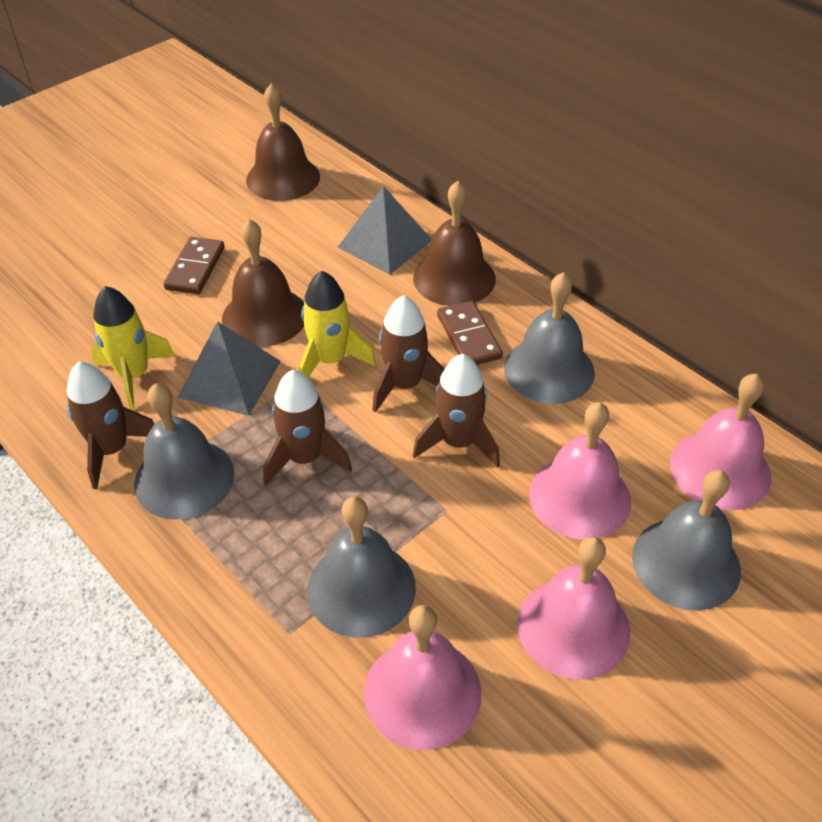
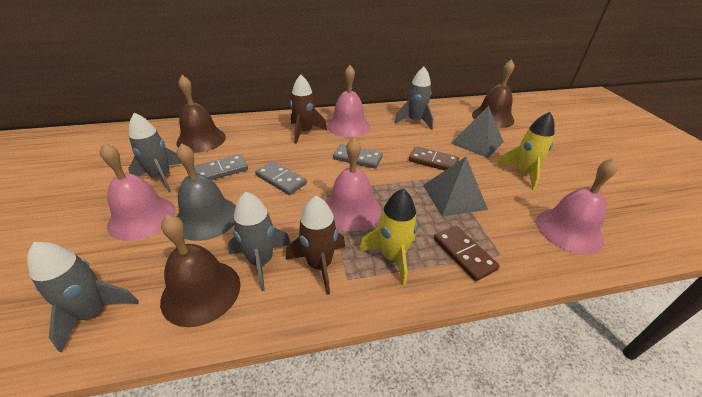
brown rocket: 4 -> 2
grey bell: 4 -> 1
grey domino: 0 -> 3
grey rocket: 0 -> 4

